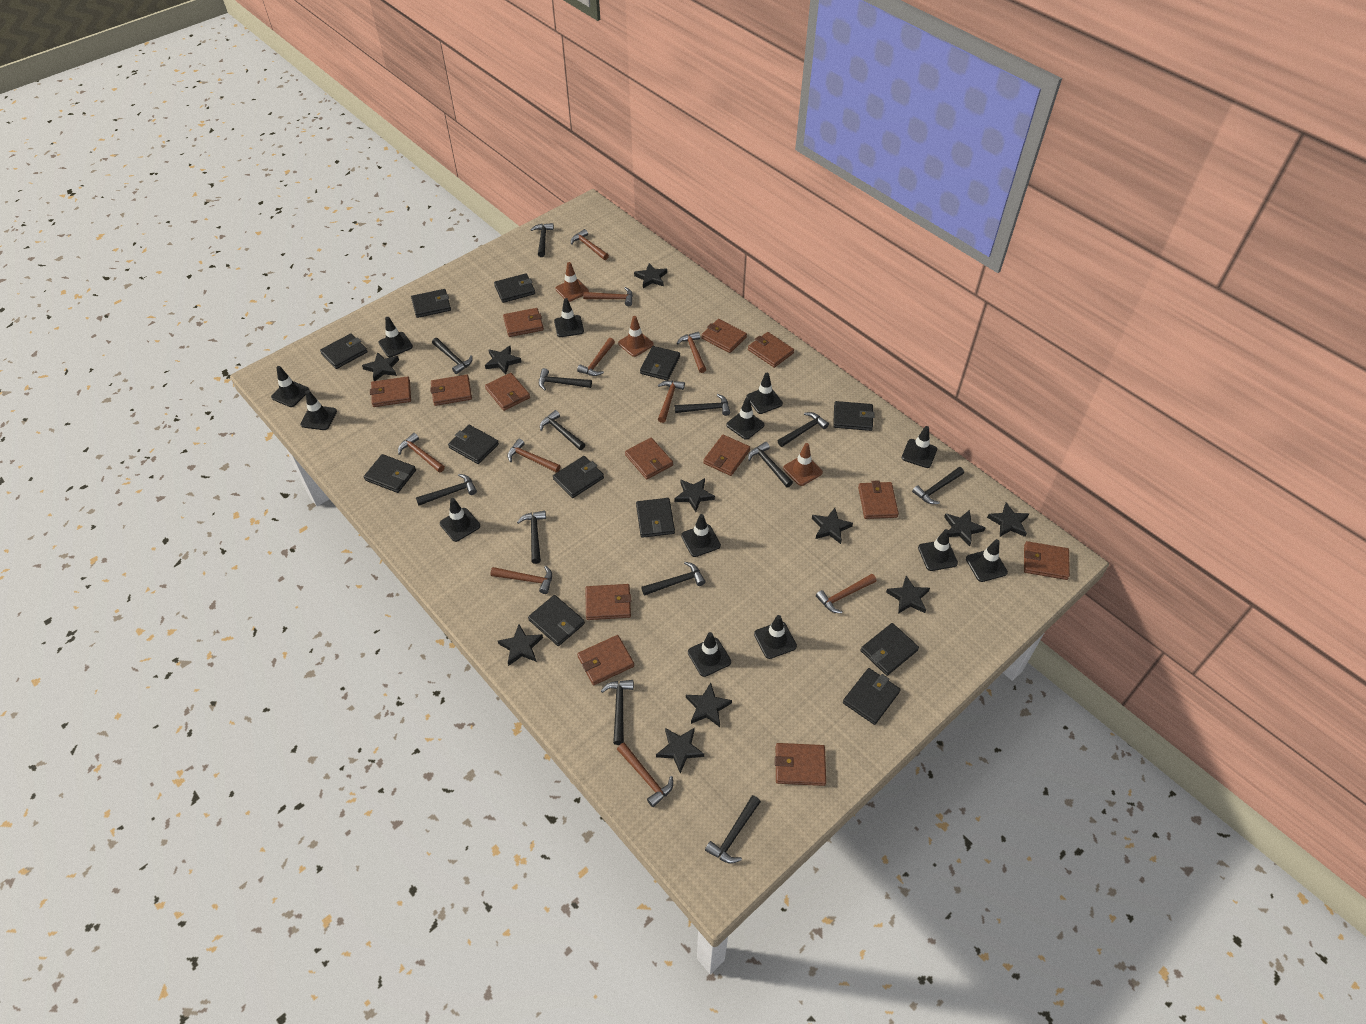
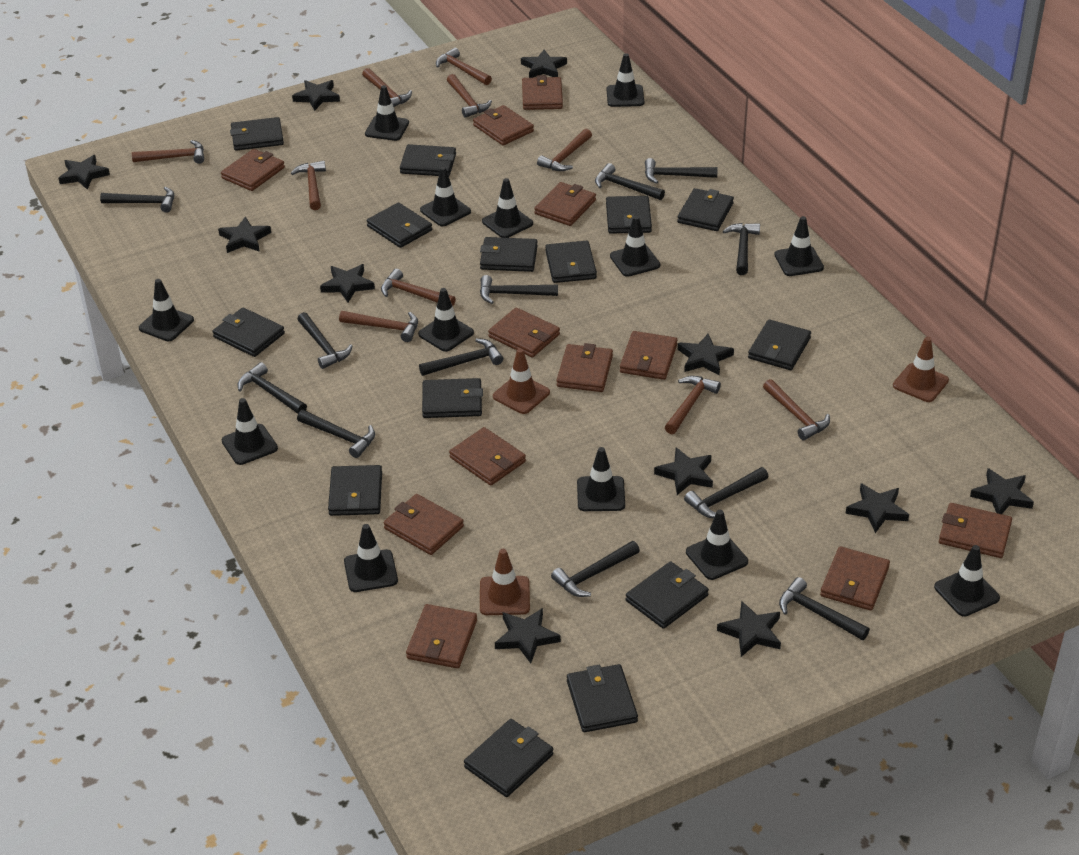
black hammer: 13 -> 12
black wallet: 12 -> 14
brown wallet: 13 -> 12

